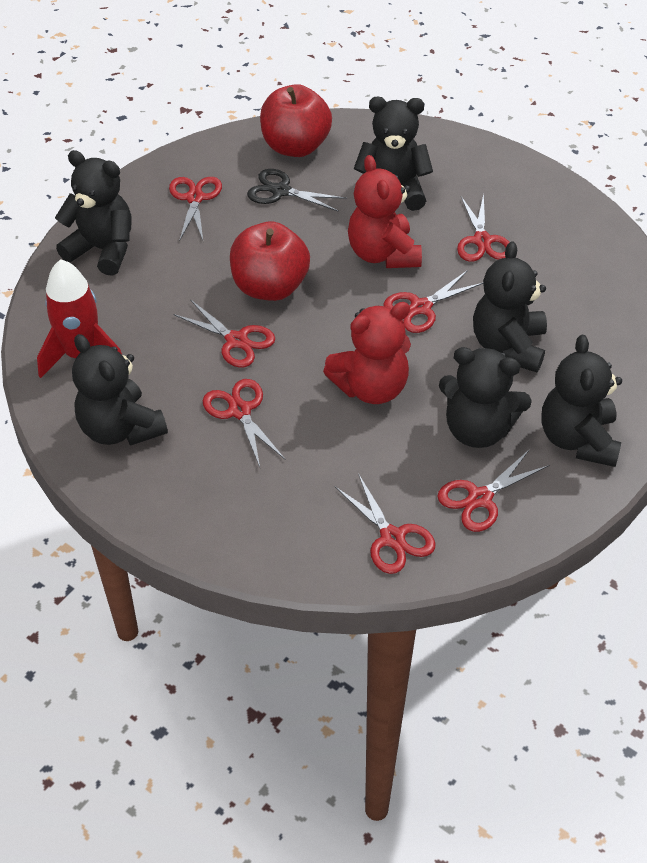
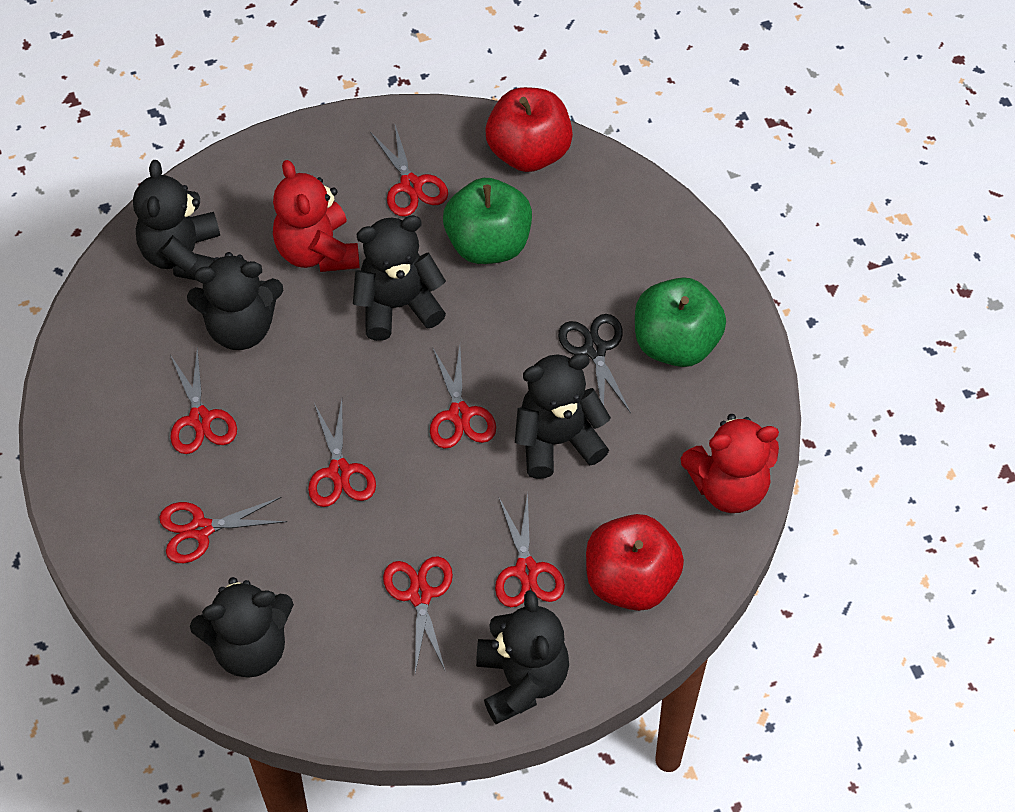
green apple: 0 -> 2
red rocket: 1 -> 0

